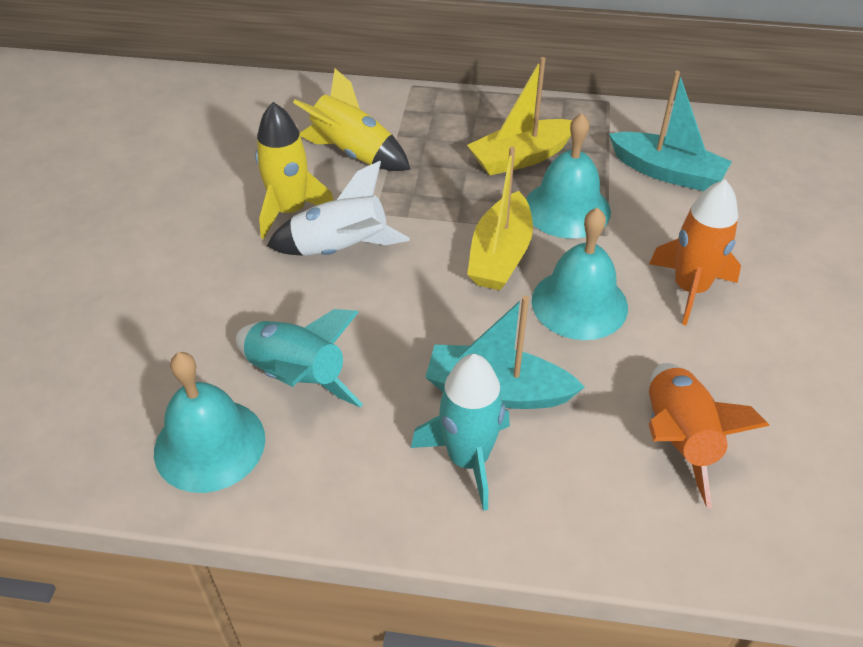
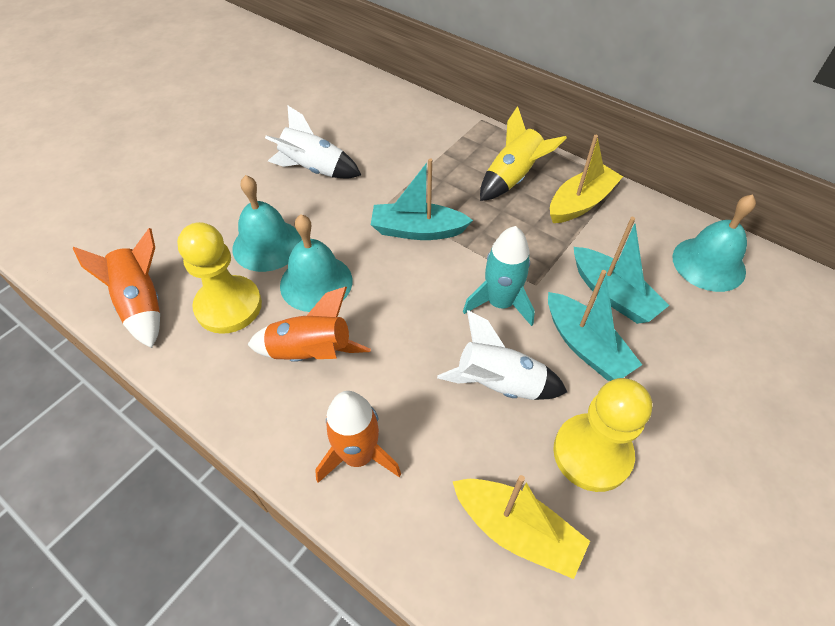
orange rocket: 2 -> 3
turquoise boat: 2 -> 3
turquoise rocket: 2 -> 1
white rocket: 1 -> 2
yellow pawn: 0 -> 2
yellow rocket: 2 -> 1

